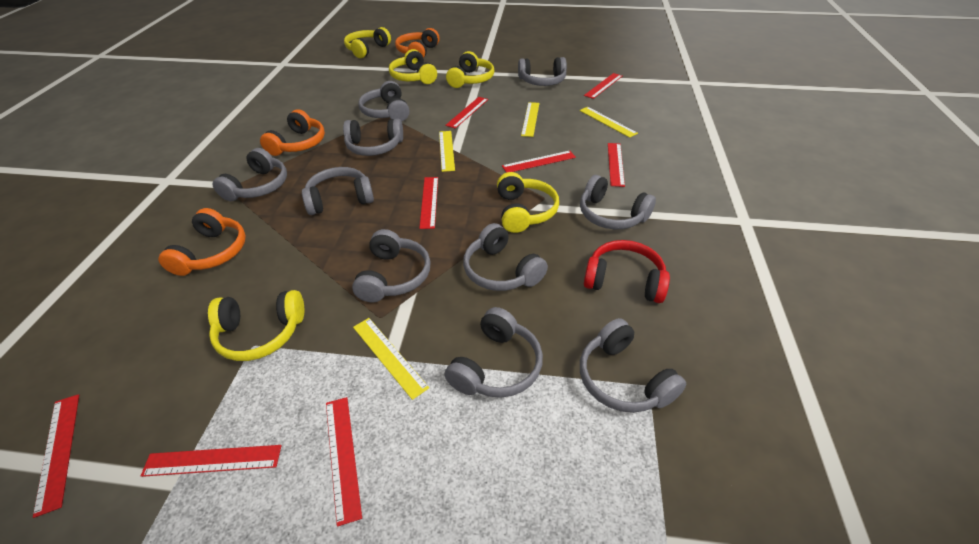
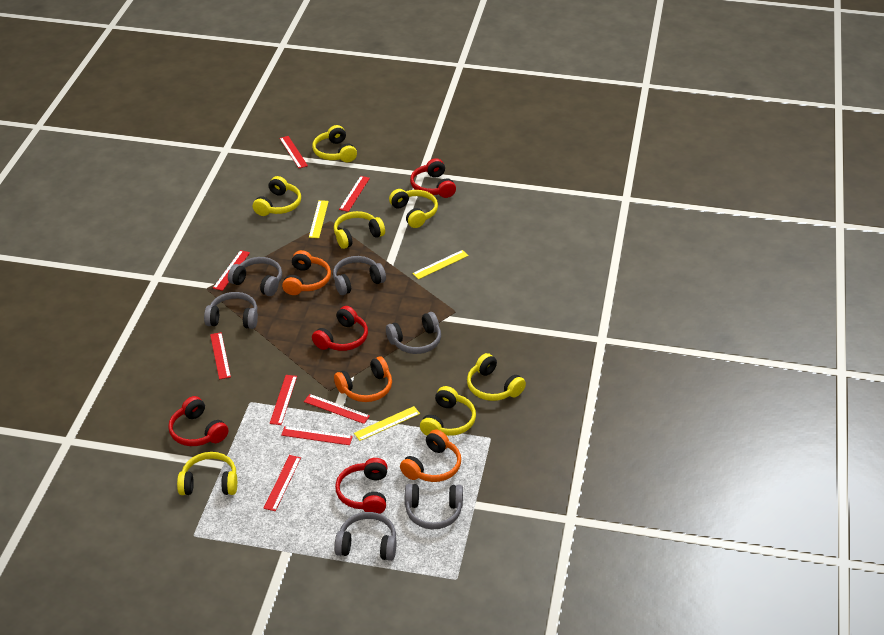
grey headphones: 10 -> 6
red headphones: 1 -> 4
yellow headphones: 5 -> 7
yellow ruler: 4 -> 3

